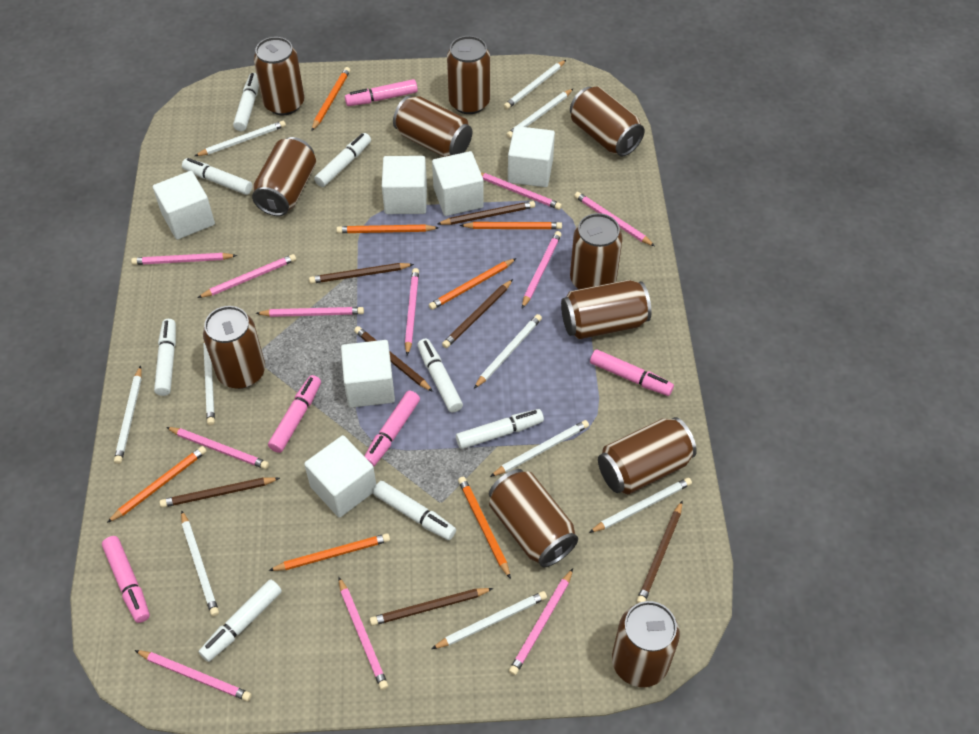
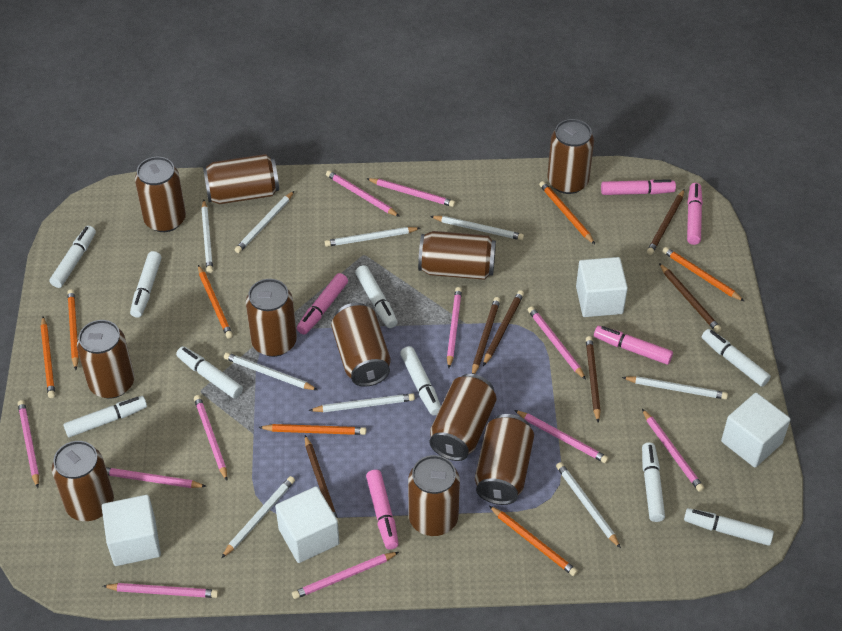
brown pencil: 7 -> 6
white cube: 6 -> 4
white marker: 8 -> 9
white pencil: 10 -> 9

